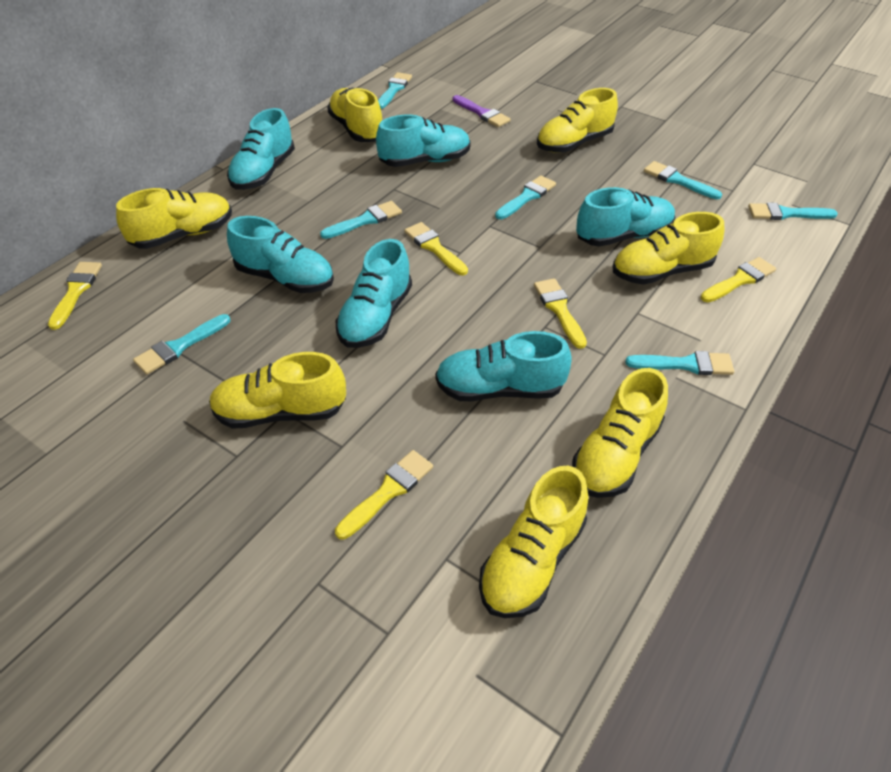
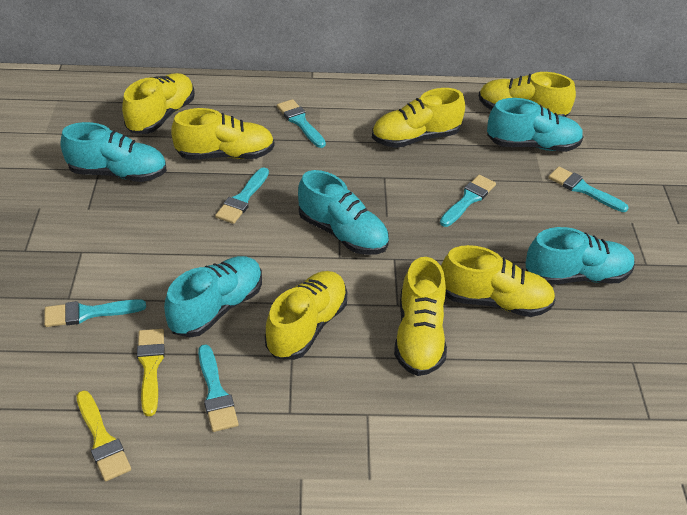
purple brush: 1 -> 0
turquoise brush: 7 -> 6
turquoise shoe: 6 -> 5
yellow brush: 5 -> 2

